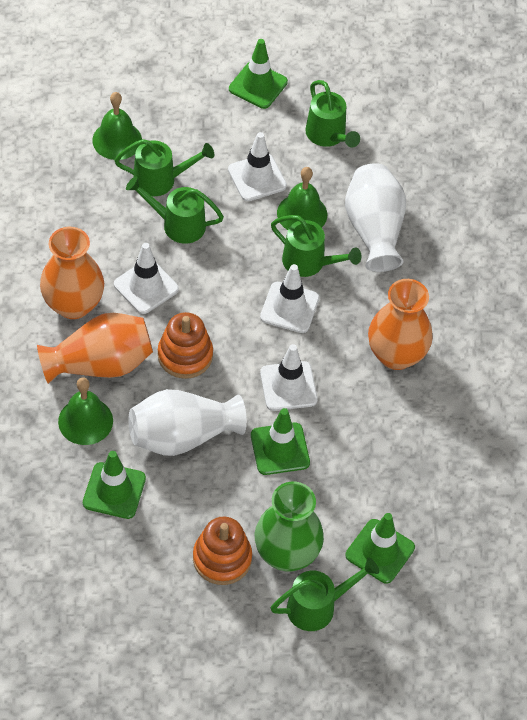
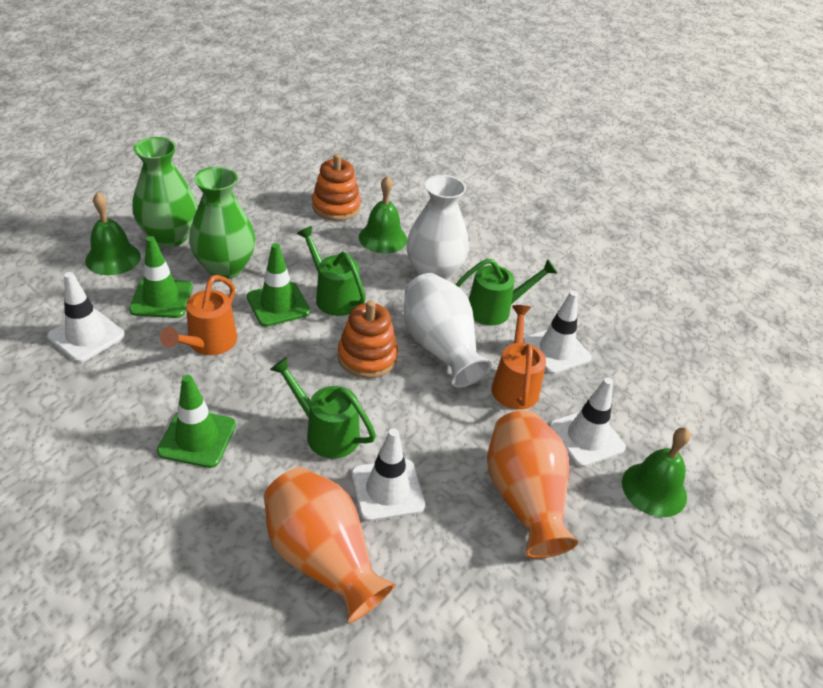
green traffic cone: 4 -> 3
green vase: 1 -> 2
green watering can: 5 -> 3
orange vase: 3 -> 2
orange watering can: 0 -> 2

